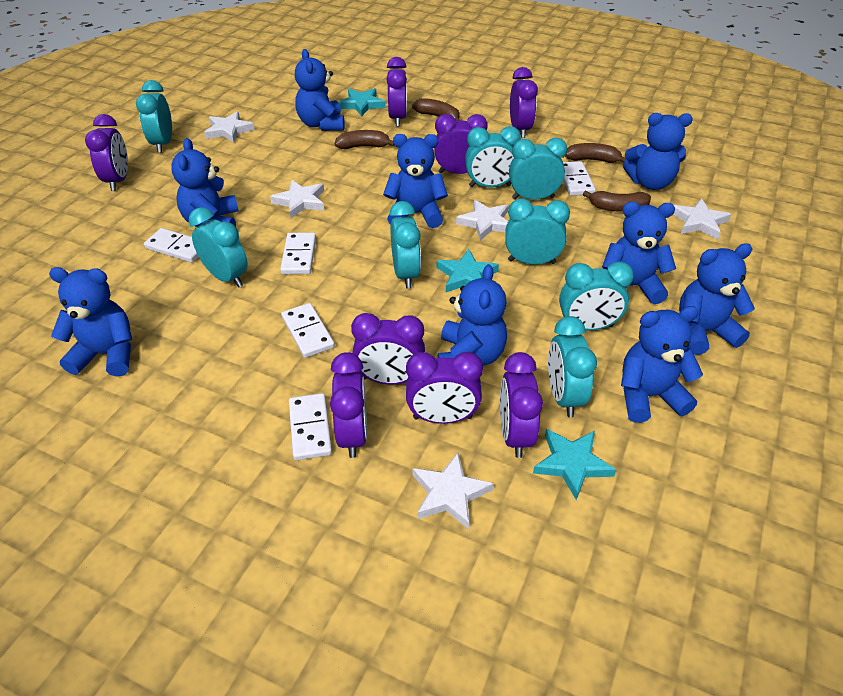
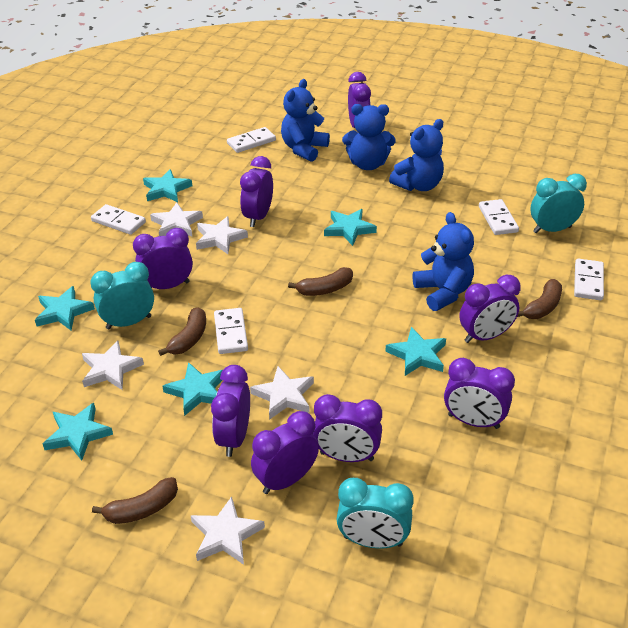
blue teddy bear: 9 -> 4
turquoise clock: 8 -> 3
turquoise star: 3 -> 6

